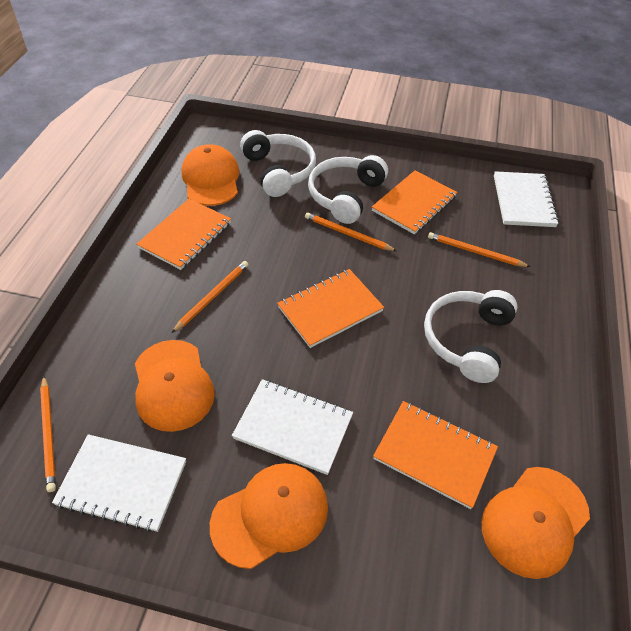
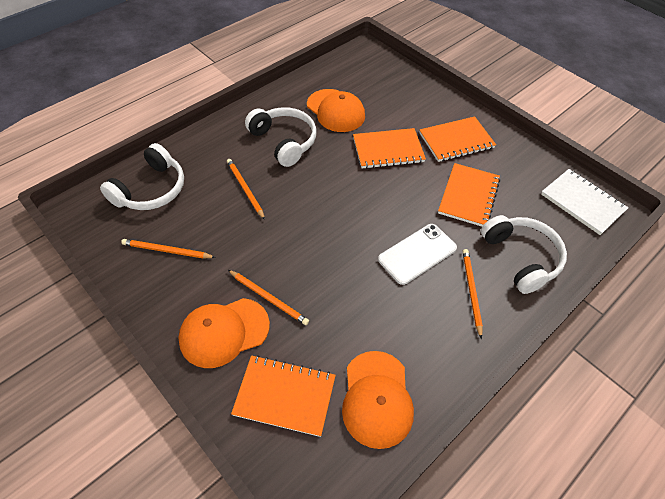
orange cap: 4 -> 3
white notebook: 3 -> 1
white phone: 0 -> 1

